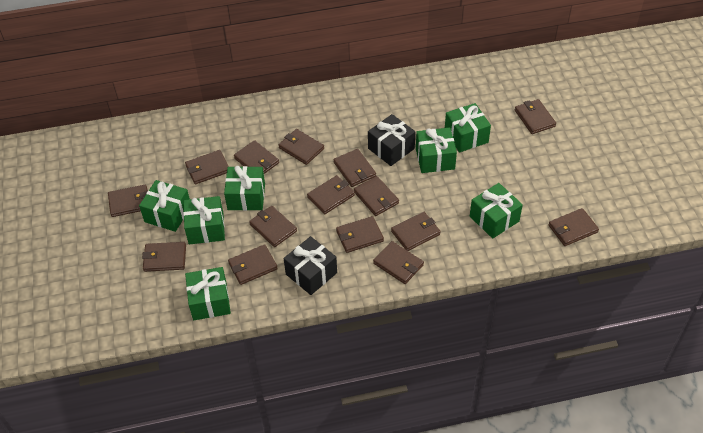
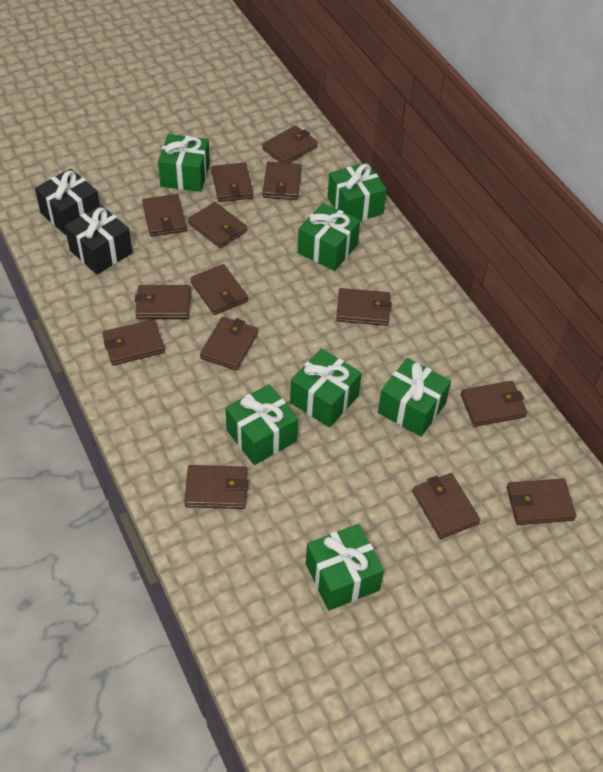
brown wallet: 15 -> 14

